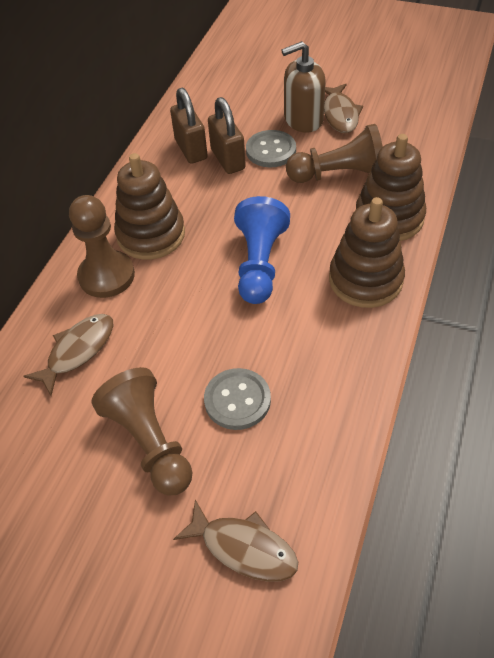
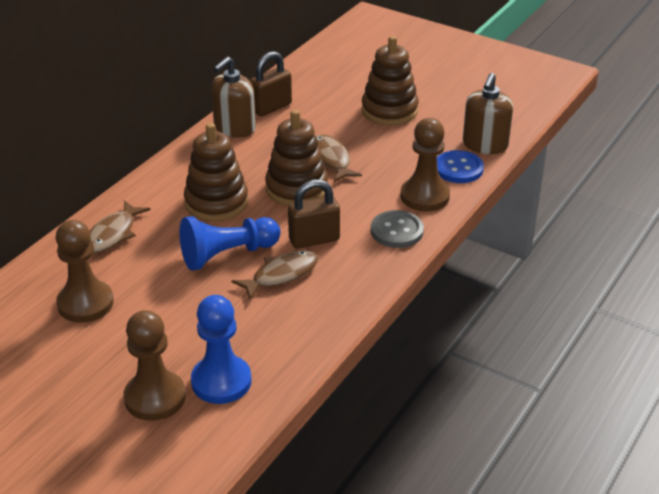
blue button: 0 -> 1
blue pawn: 1 -> 2
brown soap dispenser: 1 -> 2
grey button: 2 -> 1

